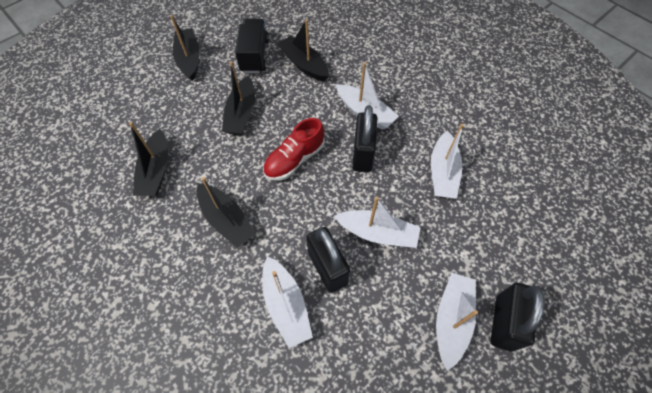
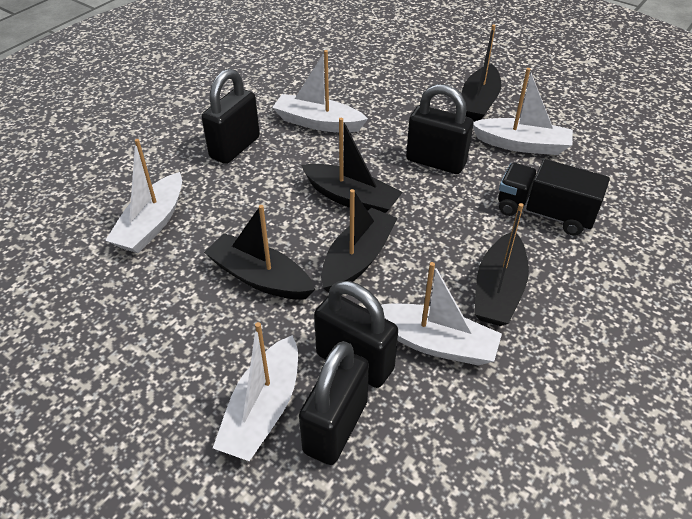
black padlock: 3 -> 4
red shoe: 1 -> 0

